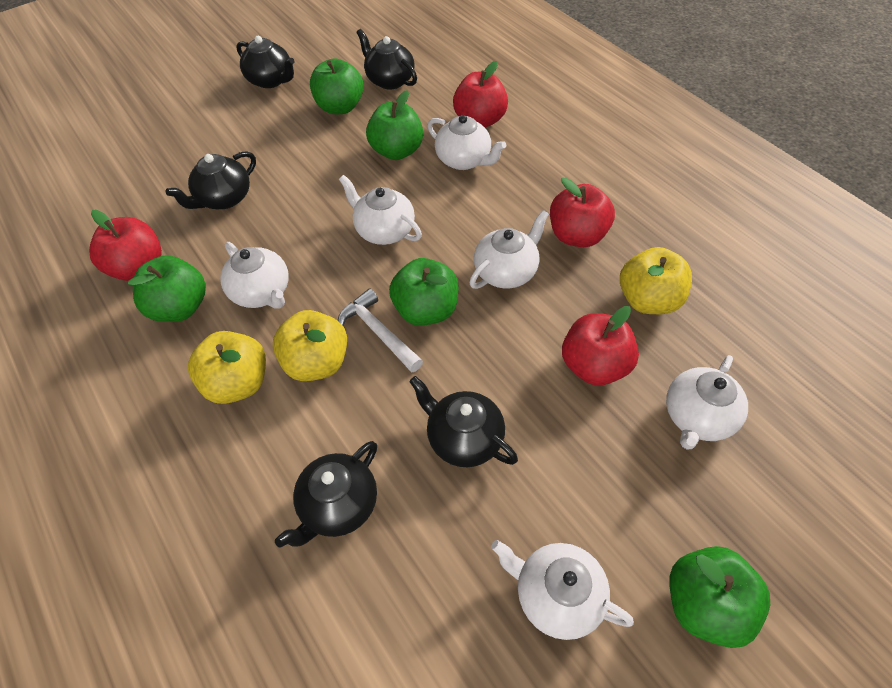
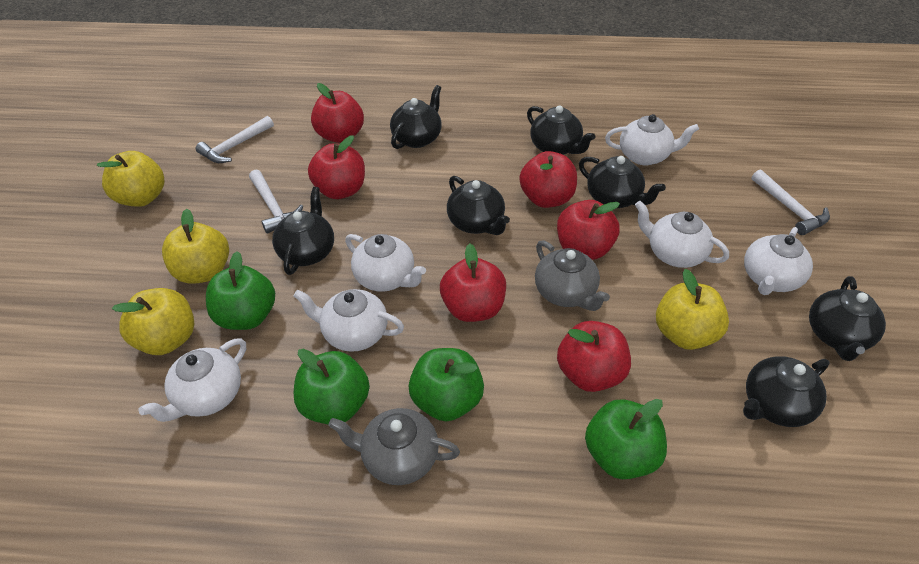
black teapot: 5 -> 7
green apple: 5 -> 4
grey teapot: 0 -> 2
red apple: 4 -> 6
white hammer: 1 -> 3
yellow apple: 3 -> 4

